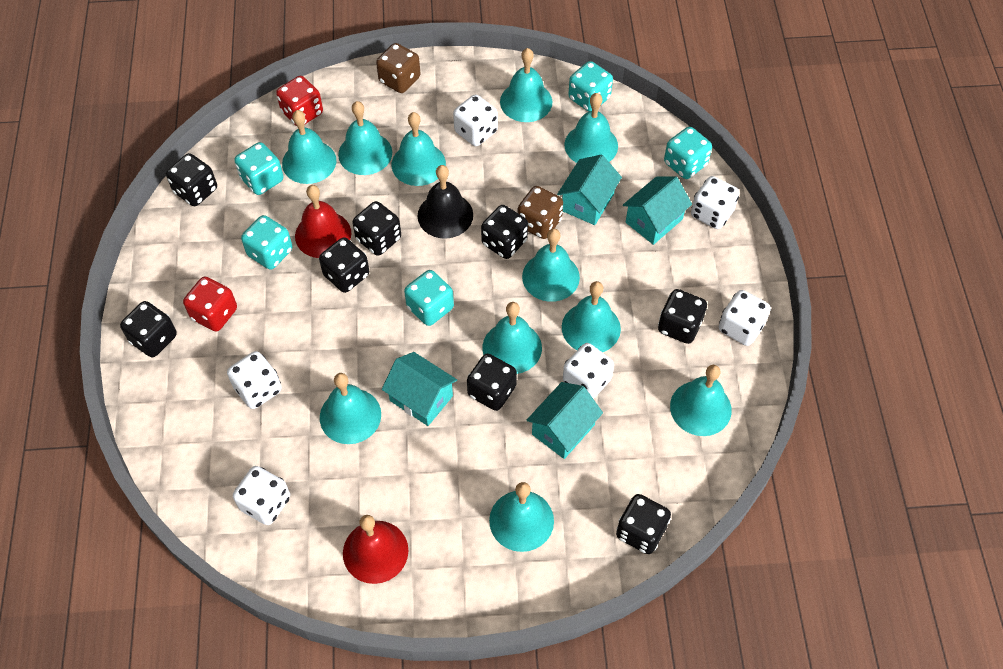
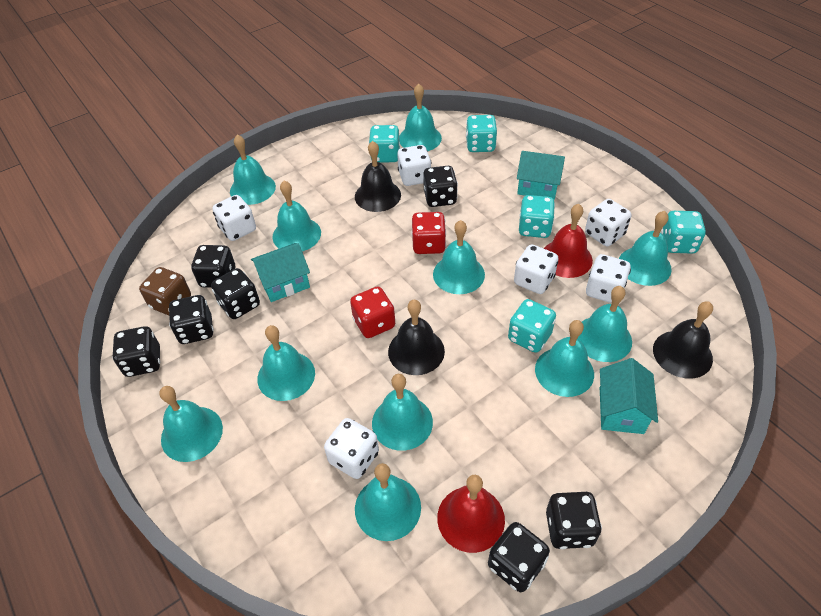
black bell: 1 -> 3
black dice: 8 -> 7
brown dice: 2 -> 1
turquoise house: 4 -> 3

